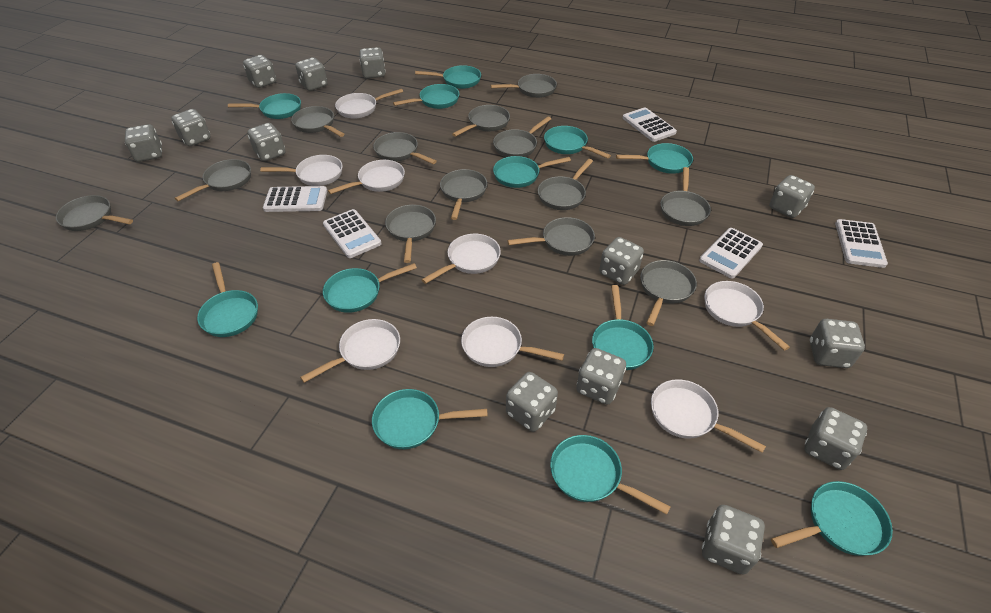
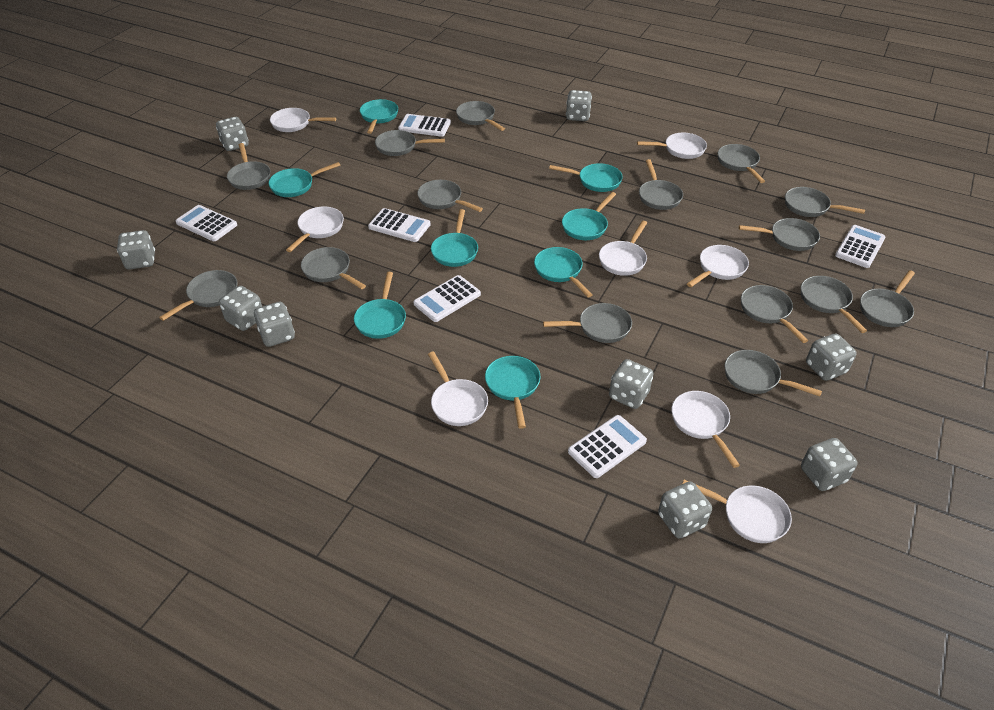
grey dice: 13 -> 9
grey pan: 13 -> 15
turquoise pan: 12 -> 8
white calculator: 5 -> 6

